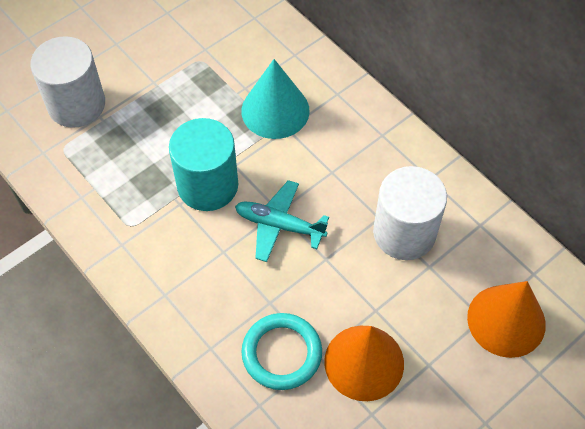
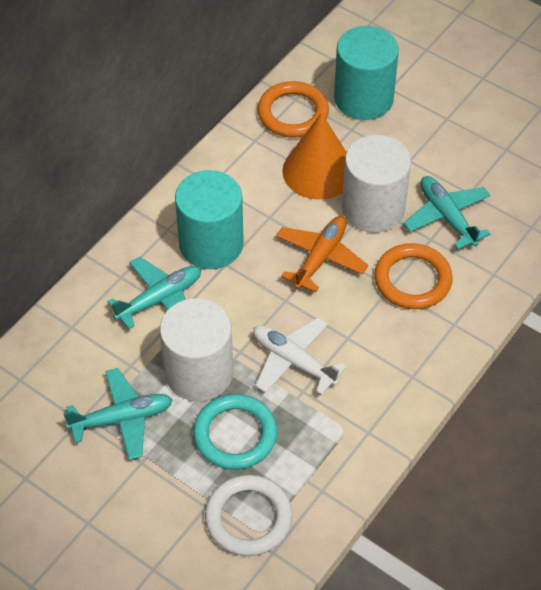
orange cone: 2 -> 1
orange plane: 0 -> 1
orange ring: 0 -> 2
turquoise cone: 1 -> 0
turquoise cylinder: 1 -> 2
turquoise plane: 1 -> 3
white plane: 0 -> 1
white ring: 0 -> 1

